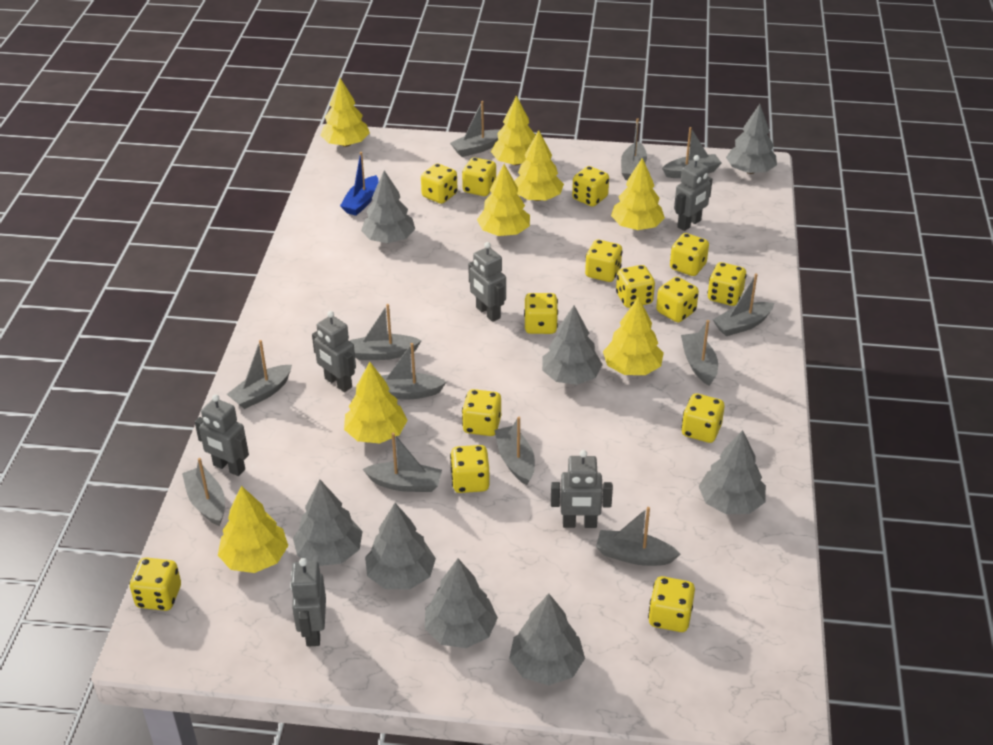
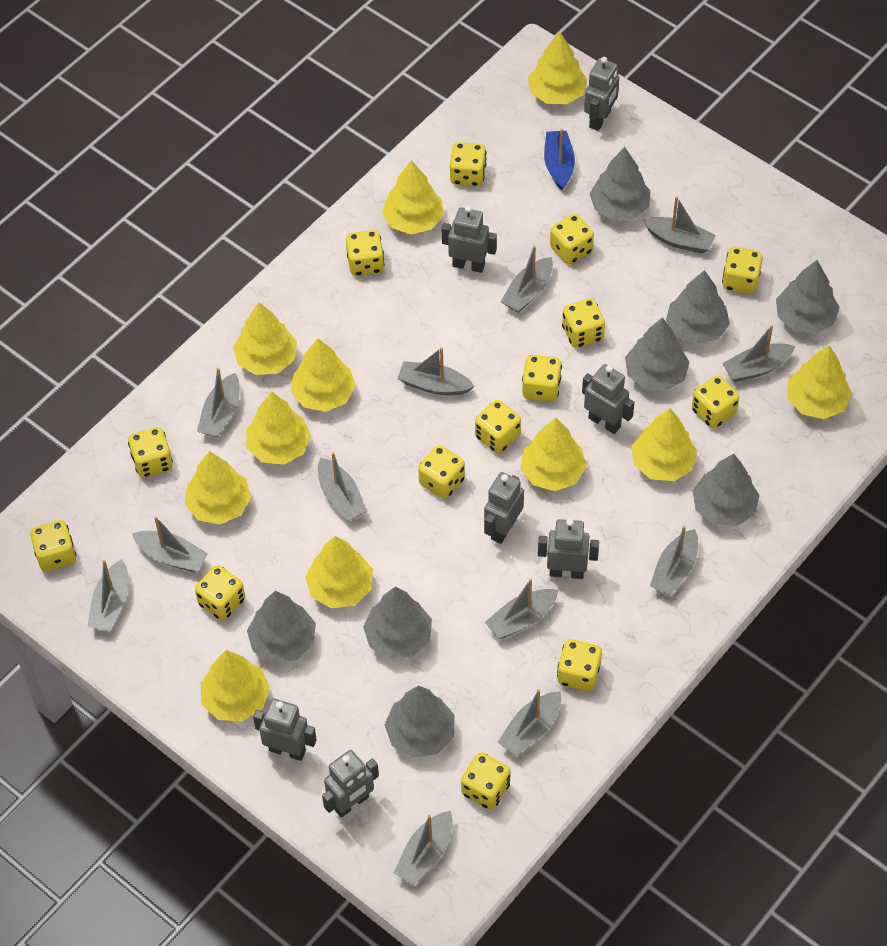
grey robot: 6 -> 7
yellow tree: 8 -> 11

